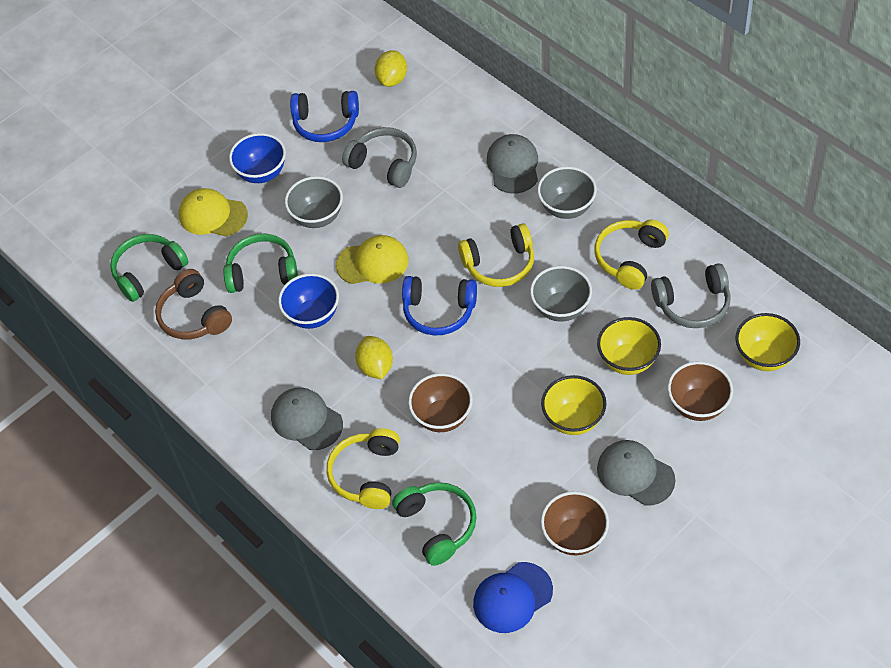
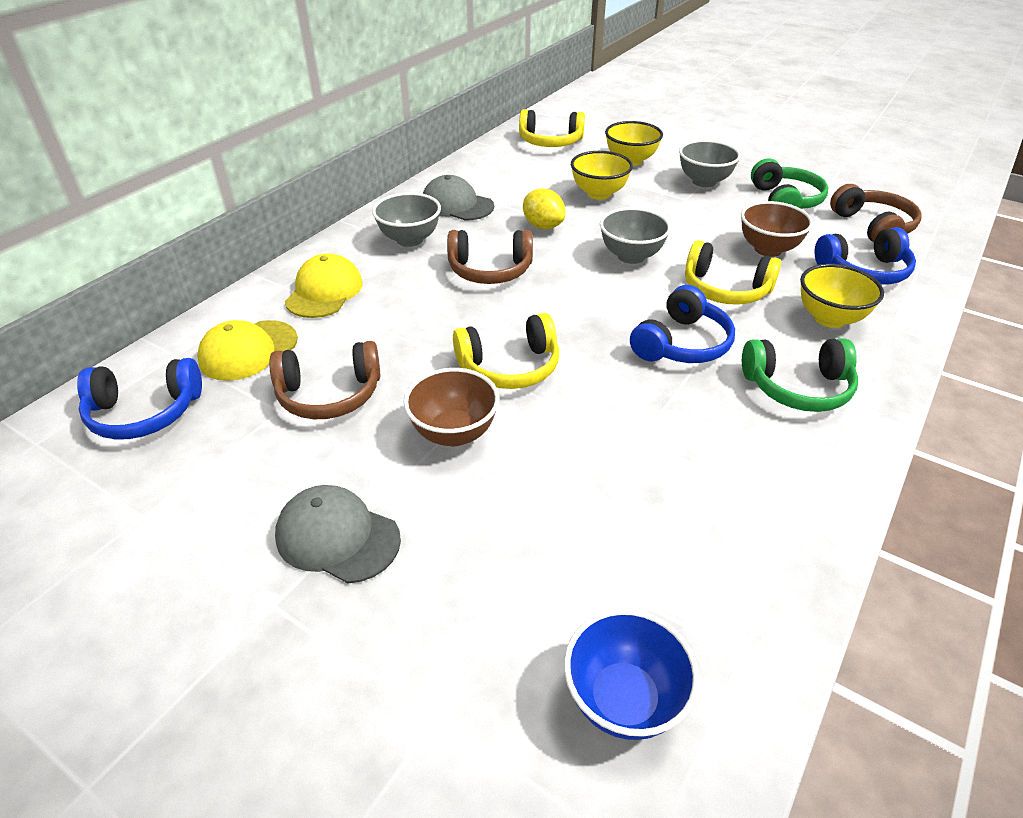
blue bowl: 2 -> 1
blue cap: 1 -> 0
blue headphones: 2 -> 3
brown bowl: 3 -> 2
brown headphones: 1 -> 3
green headphones: 3 -> 2
grey cap: 3 -> 2
grey headphones: 2 -> 0
yellow lemon: 2 -> 1

